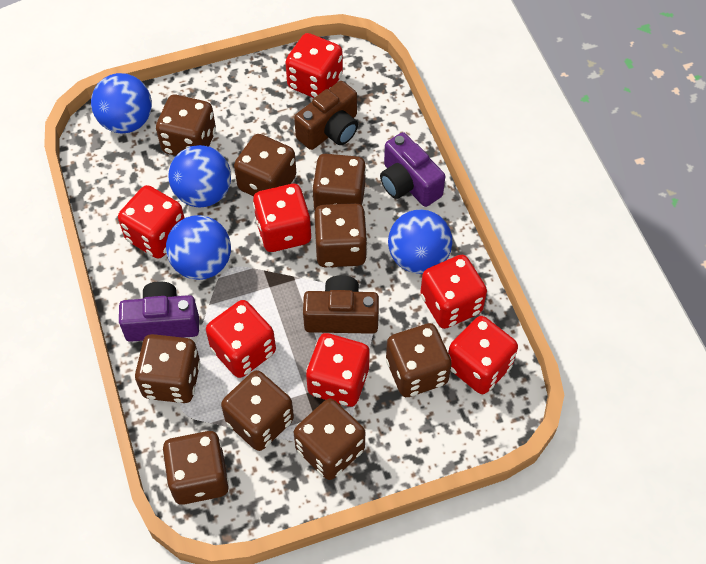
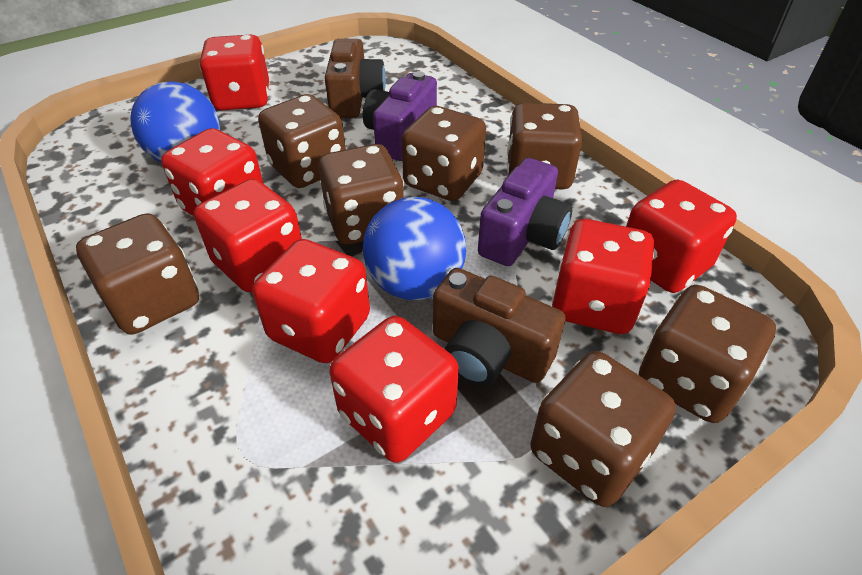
blue ball: 4 -> 2
brown dice: 9 -> 7

